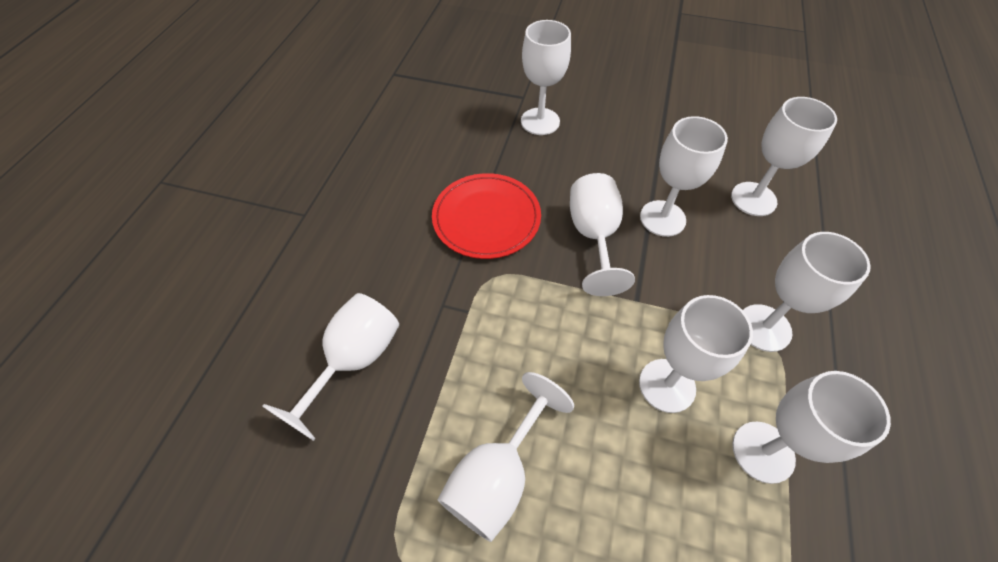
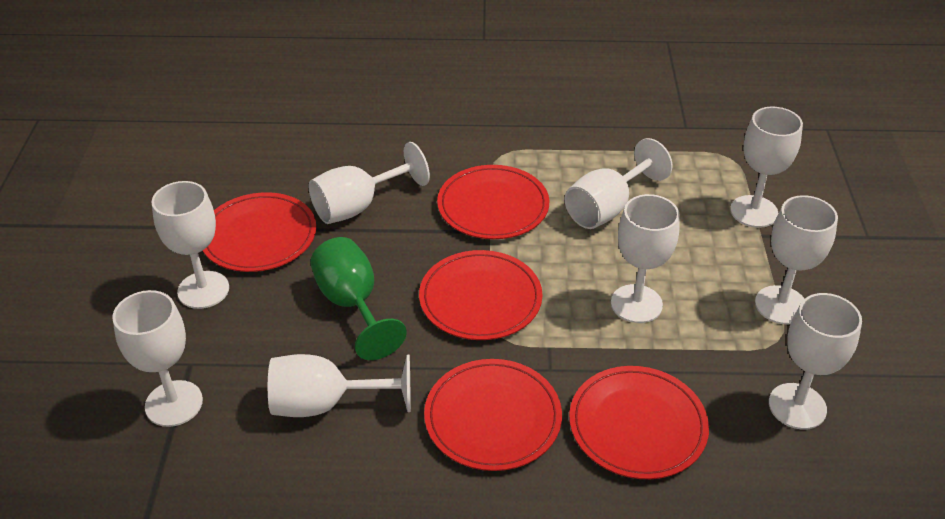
green goblet: 0 -> 1
red plate: 1 -> 5

